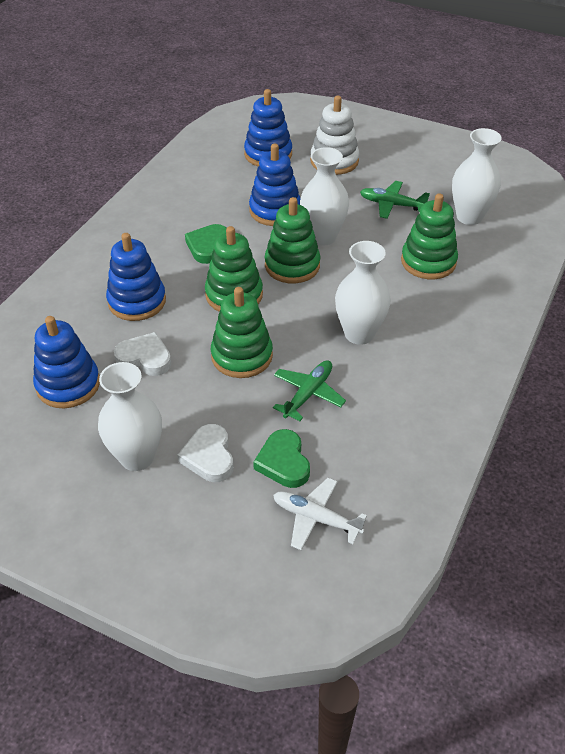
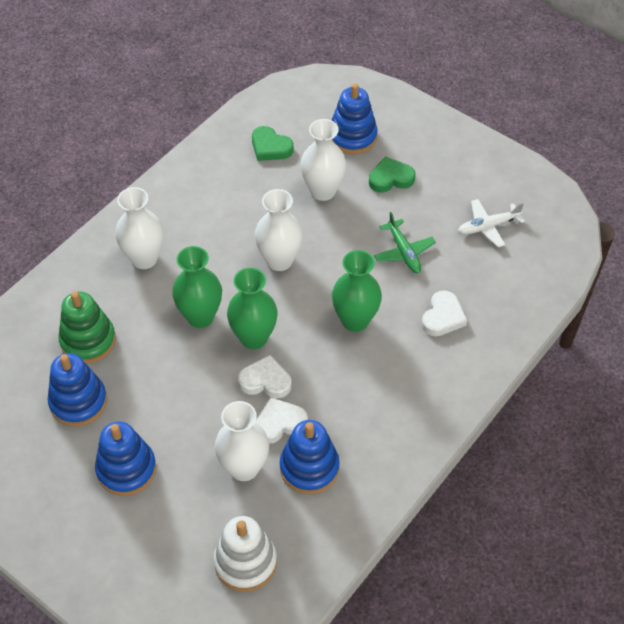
green plane: 2 -> 1
green stacking toy: 4 -> 1
green vase: 0 -> 3
white heart: 2 -> 3

